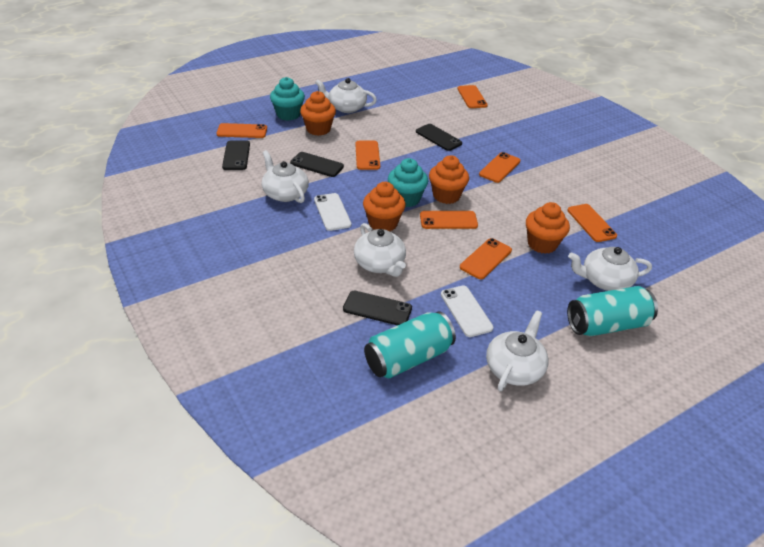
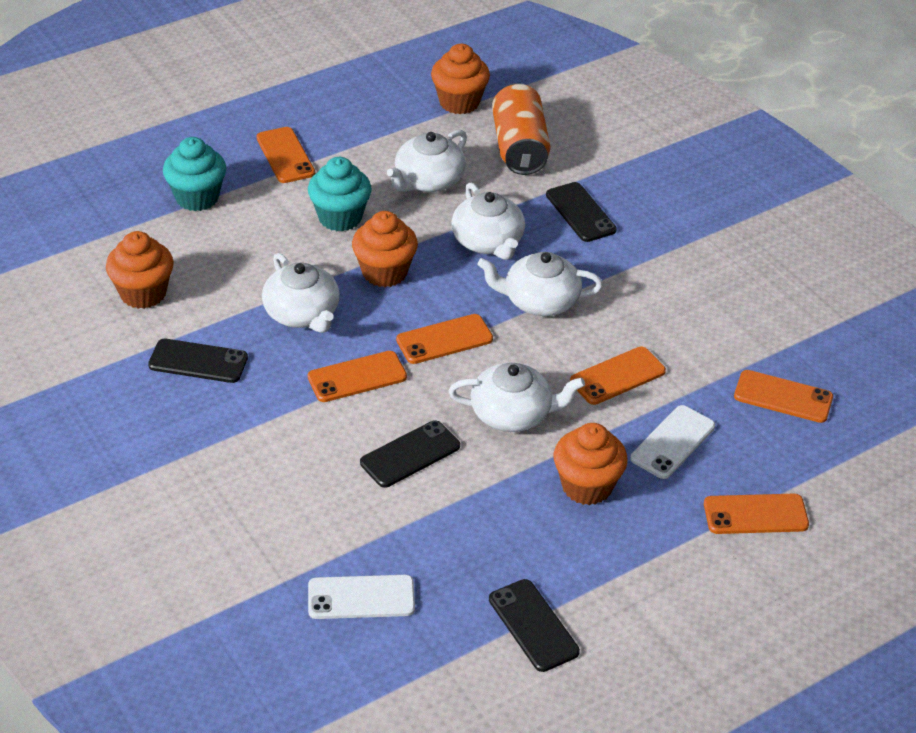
orange can: 0 -> 1
orange phone: 7 -> 6
turquoise can: 2 -> 0

